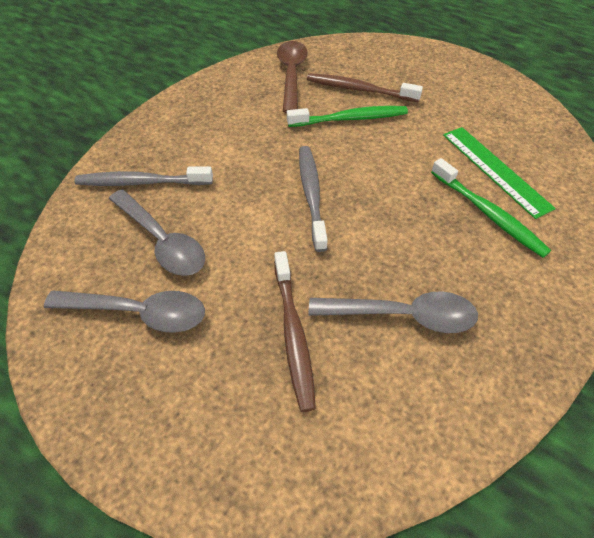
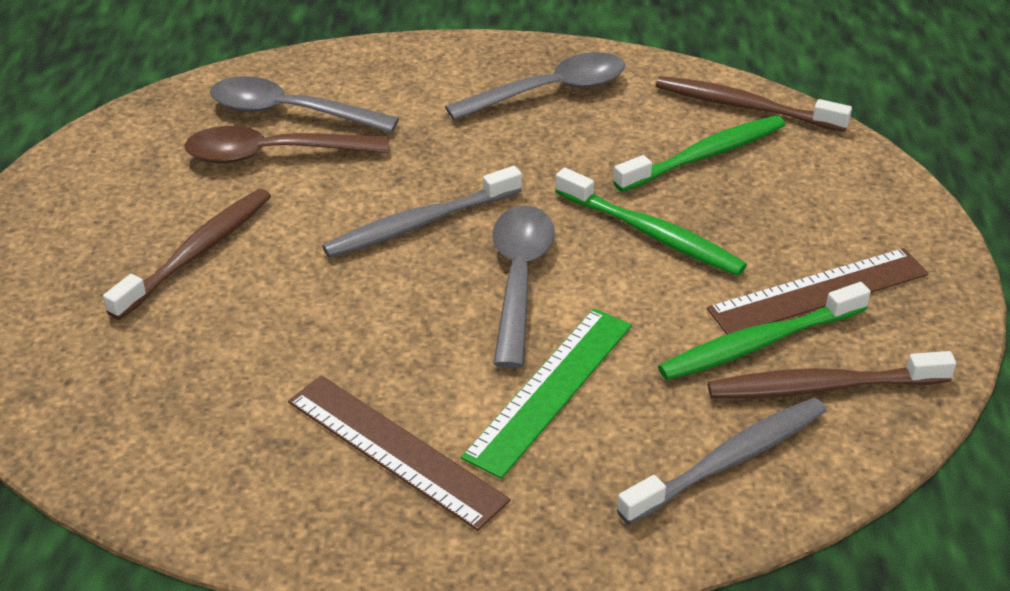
brown ruler: 0 -> 2
brown toothbrush: 2 -> 3
green toothbrush: 2 -> 3

